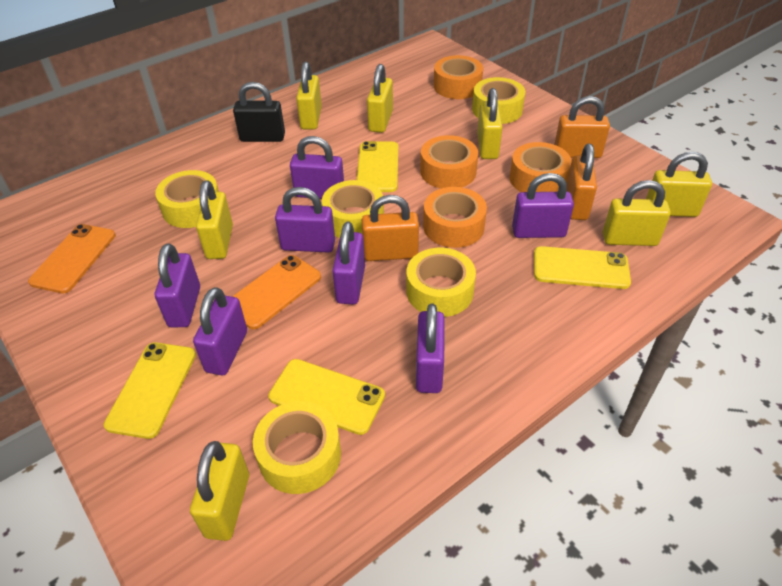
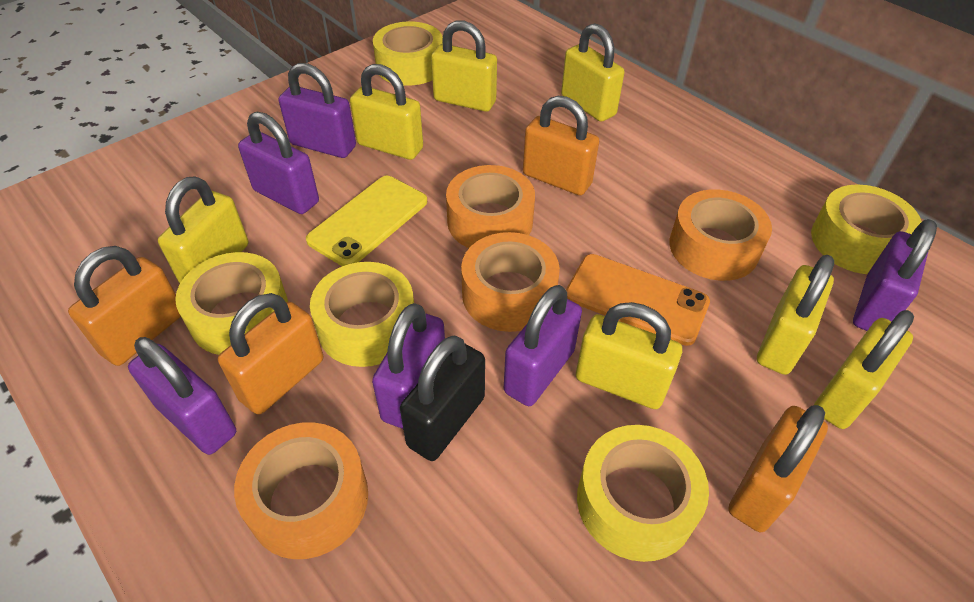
orange padlock: 3 -> 4
orange phone: 2 -> 1
purple padlock: 7 -> 6
yellow phone: 4 -> 1

